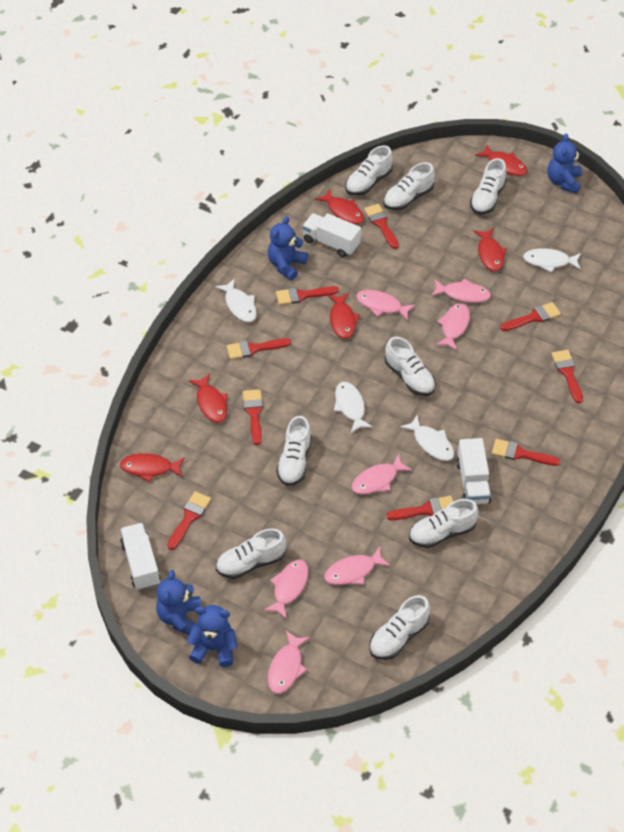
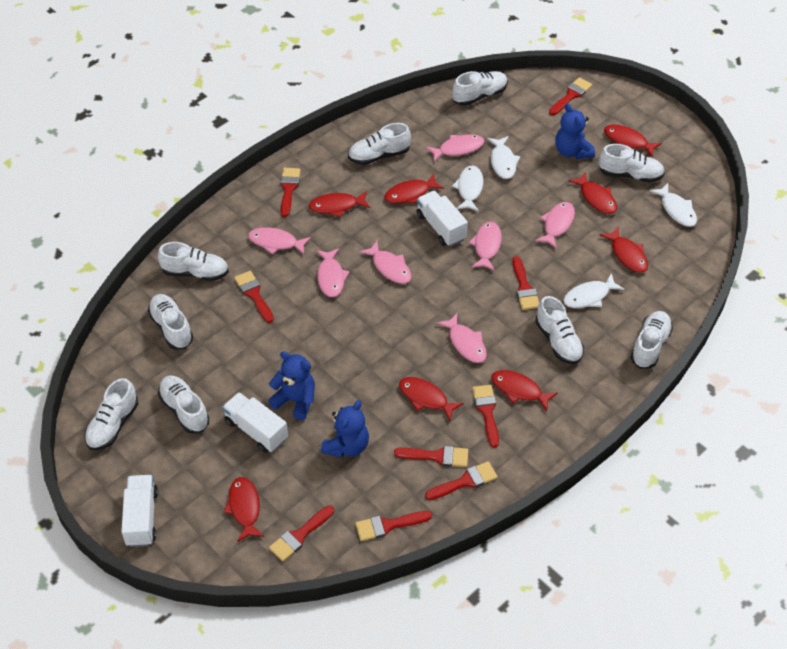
blue teddy bear: 4 -> 3
red fish: 6 -> 8
white shoe: 8 -> 9

